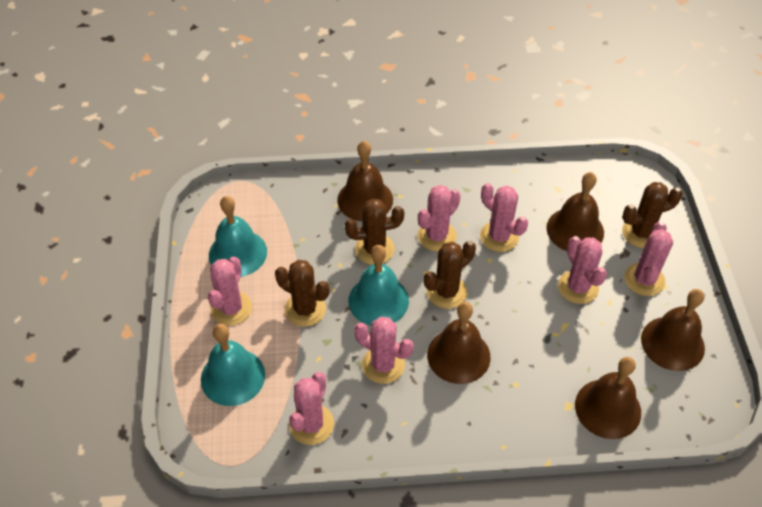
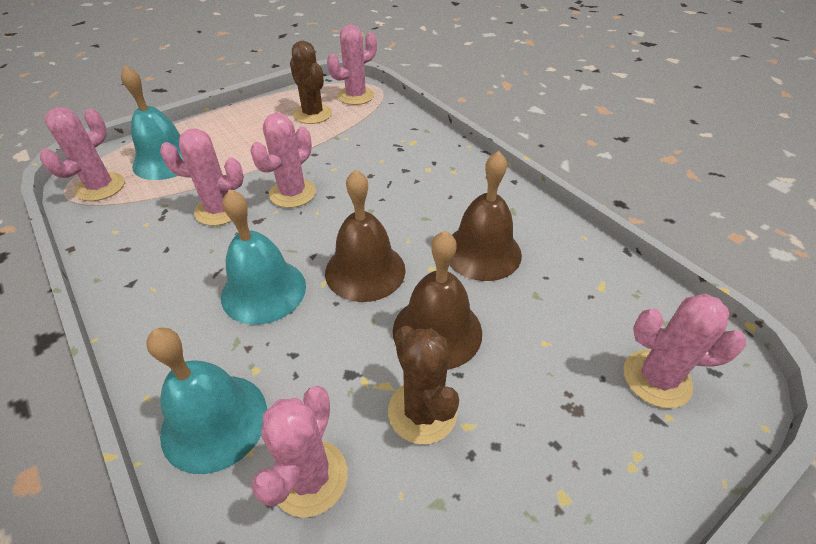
brown bell: 5 -> 3
brown cactus: 4 -> 2
pink cactus: 7 -> 6

